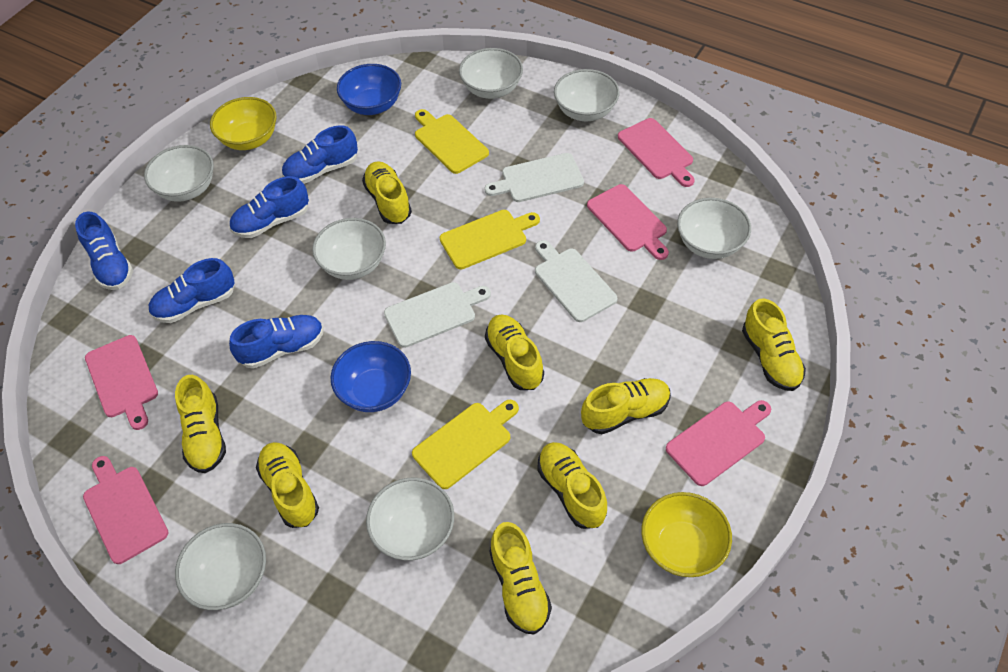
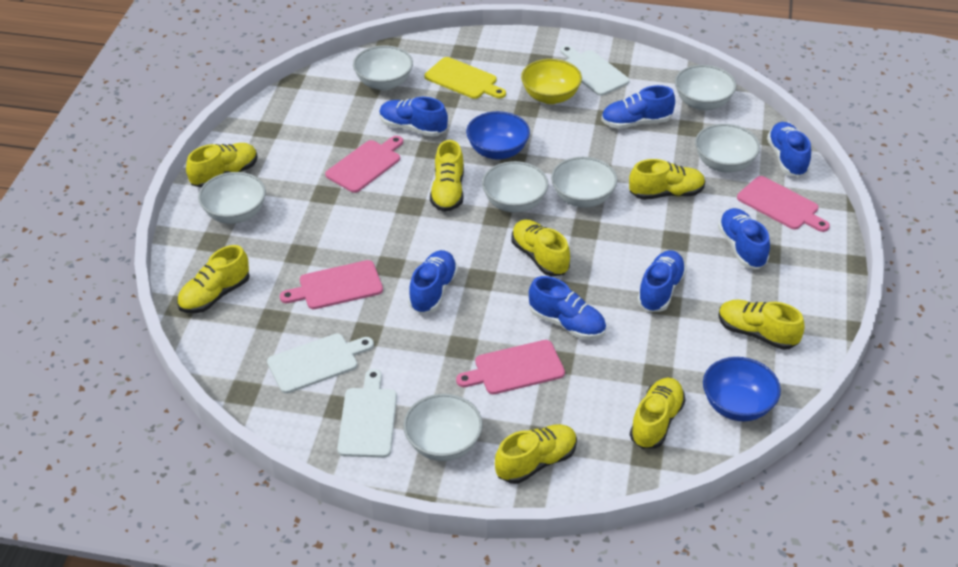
blue shoe: 5 -> 7
pink cutting board: 5 -> 4
yellow bowl: 2 -> 1
yellow cutting board: 3 -> 1

